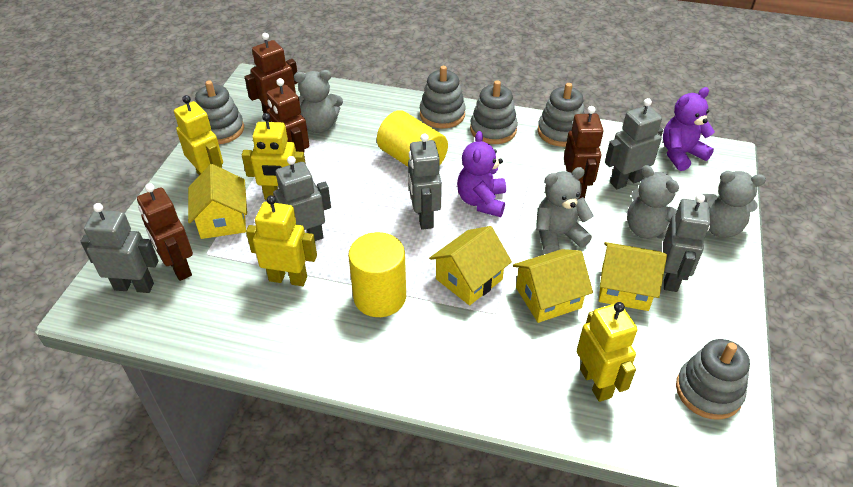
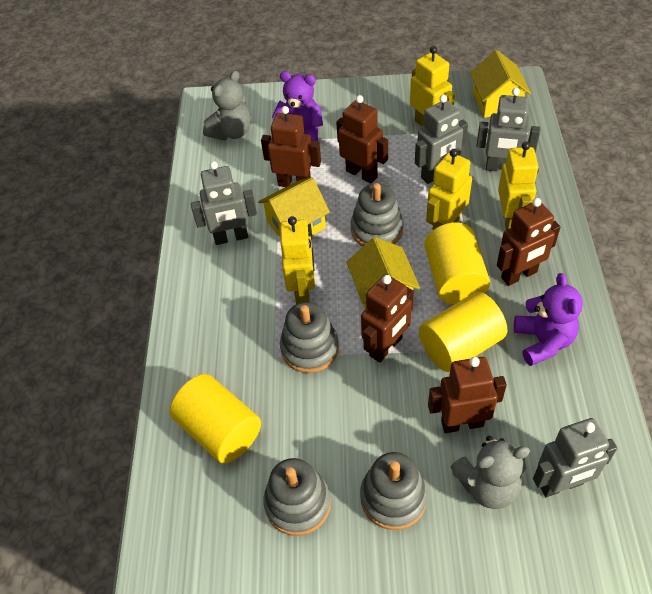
brown robot: 4 -> 5
grey robot: 5 -> 4
grey stacking toy: 5 -> 4
grey teddy bear: 4 -> 2
yellow cylinder: 2 -> 3
yellow house: 4 -> 3

